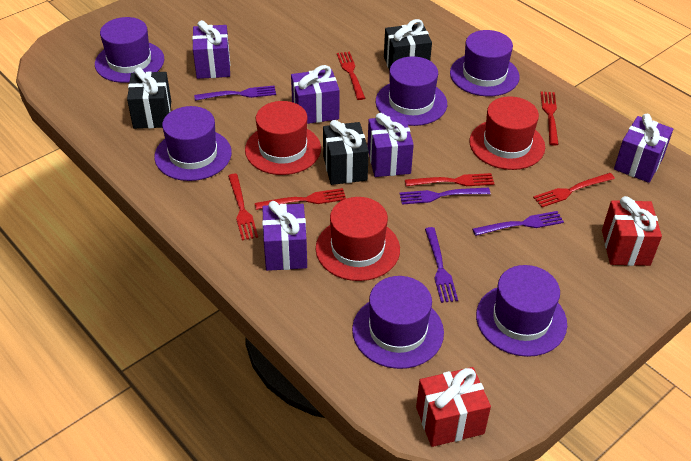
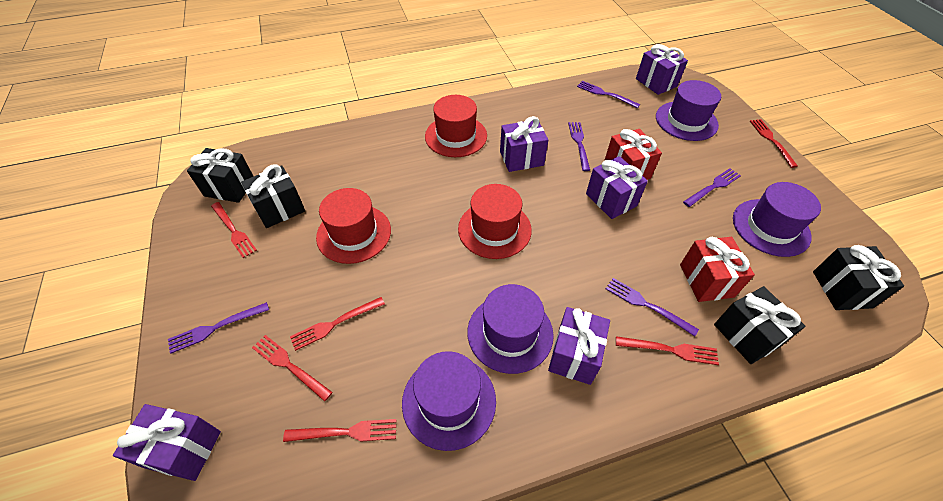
black gift: 3 -> 4
purple fork: 4 -> 5
purple hat: 6 -> 4

